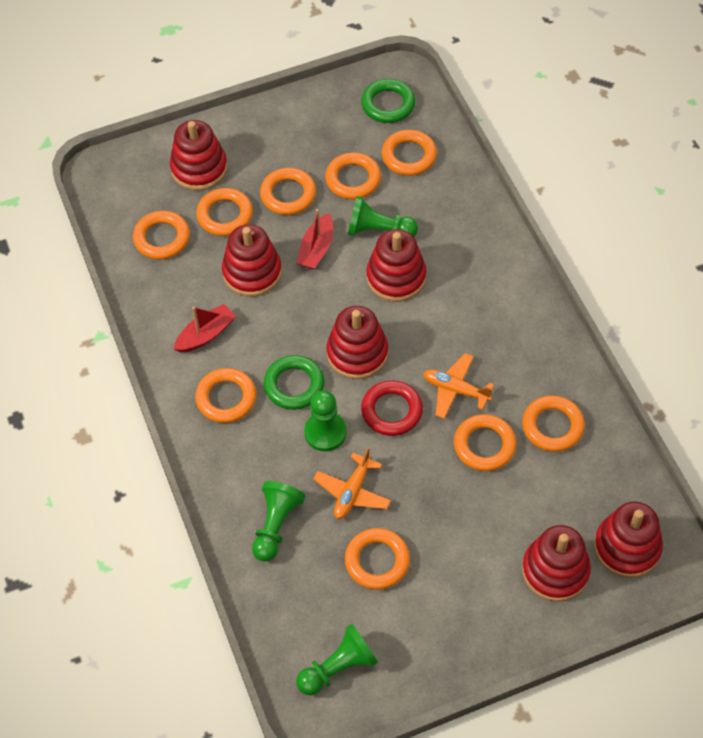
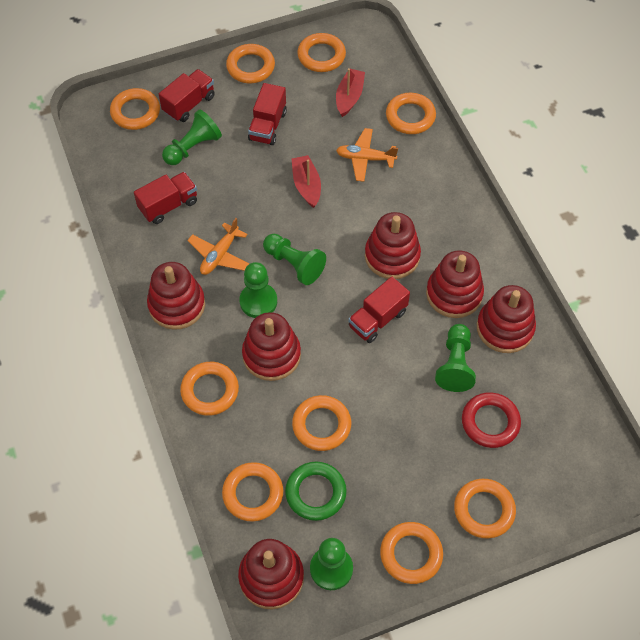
green pawn: 4 -> 5
green ring: 2 -> 1
red truck: 0 -> 4

